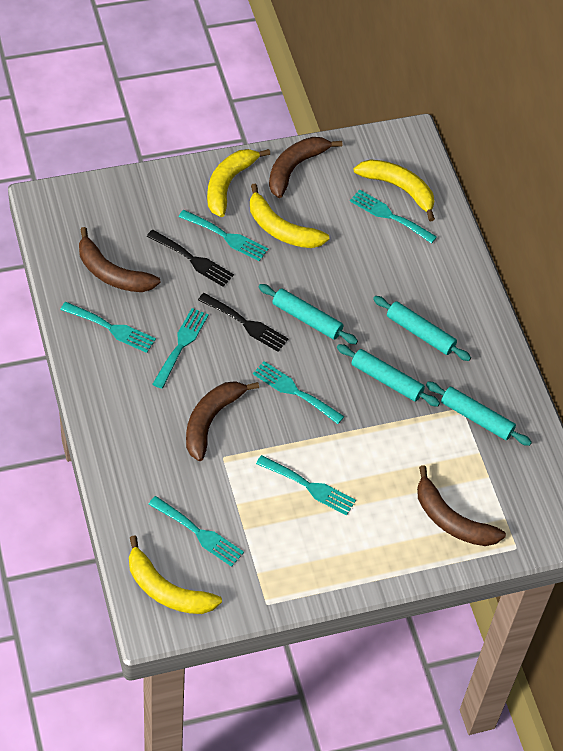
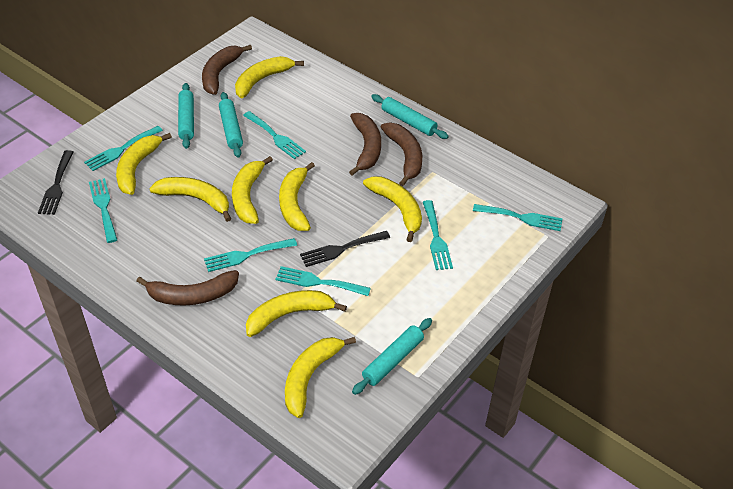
yellow banana: 4 -> 8

